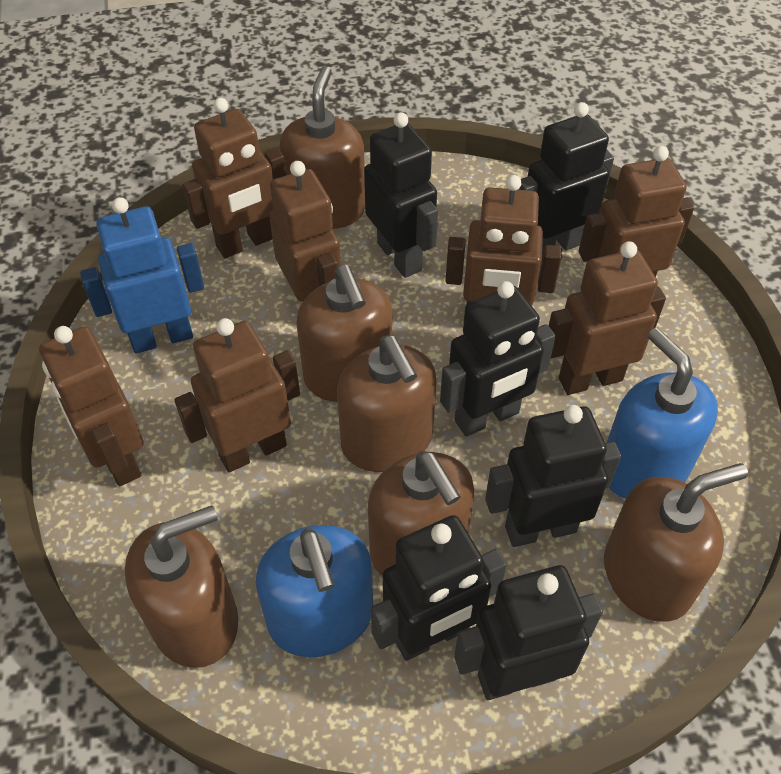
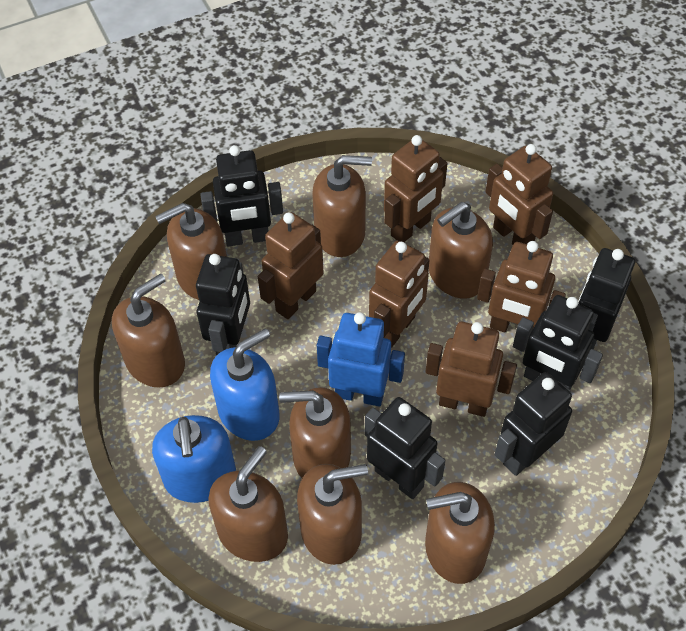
brown robot: 7 -> 6
brown soap dispenser: 6 -> 8

